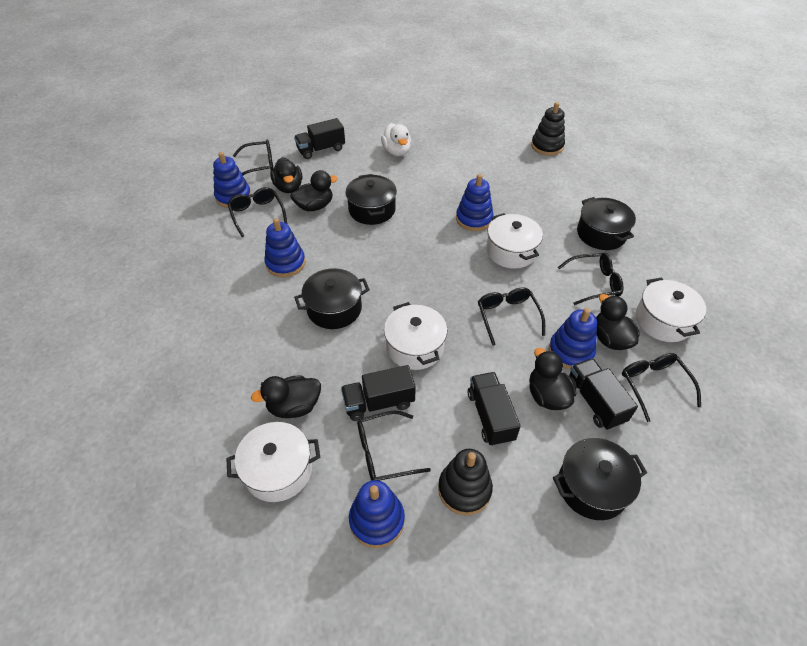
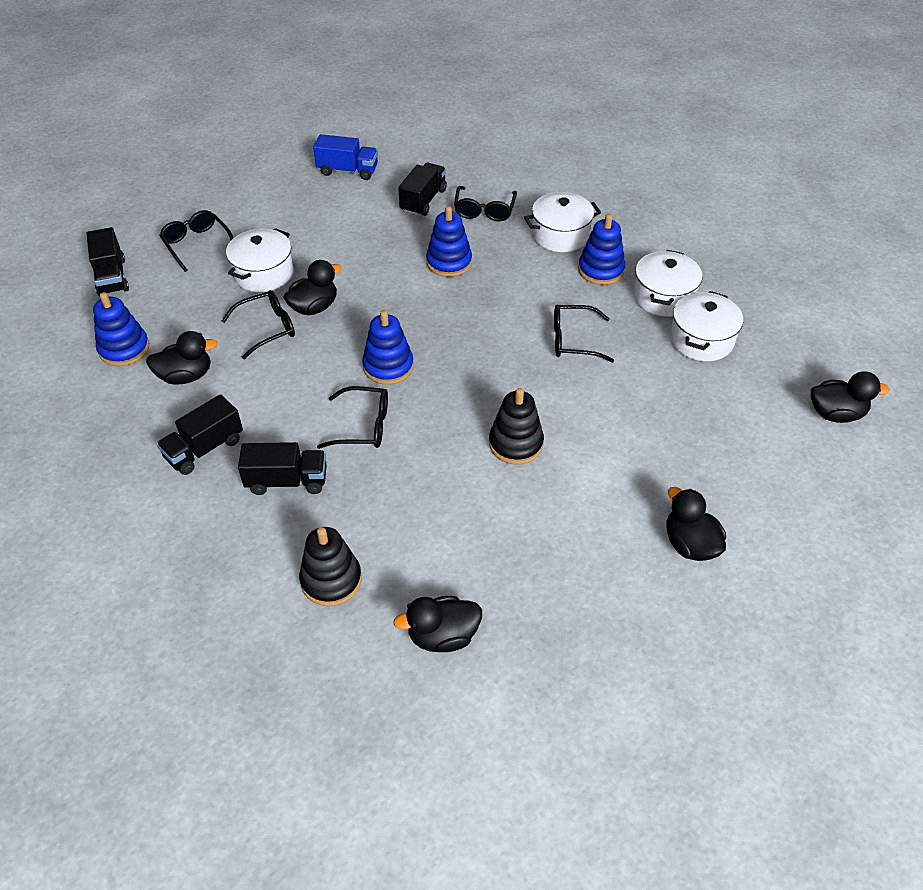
black glasses: 6 -> 5
black pot: 4 -> 0
blue stacking toy: 5 -> 4
blue truck: 0 -> 1
white duck: 1 -> 0

